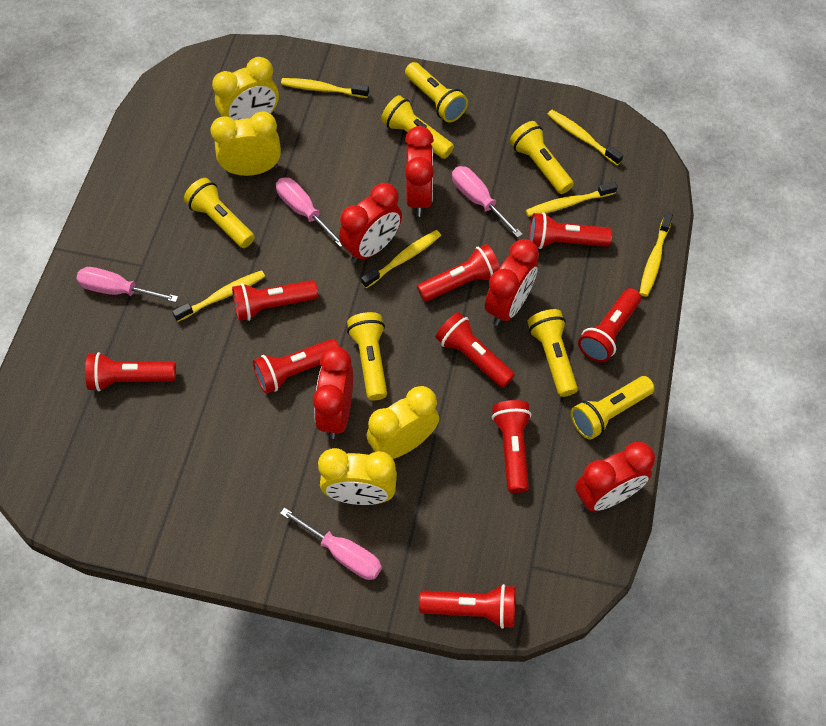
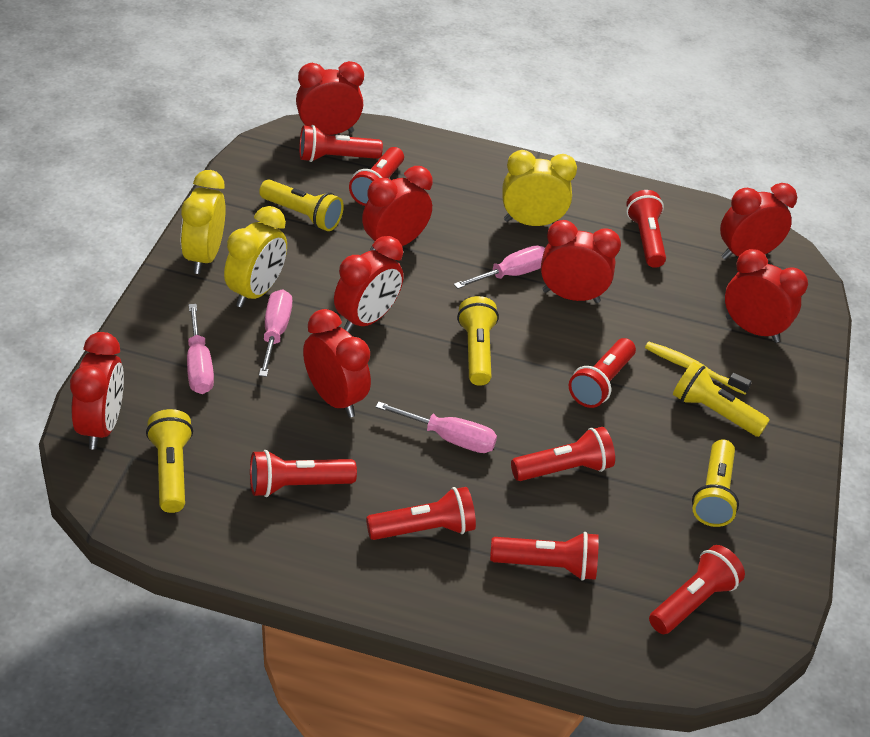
red clock: 5 -> 8
yellow clock: 4 -> 3
yellow flashlight: 7 -> 5
yellow toothbrush: 6 -> 1

